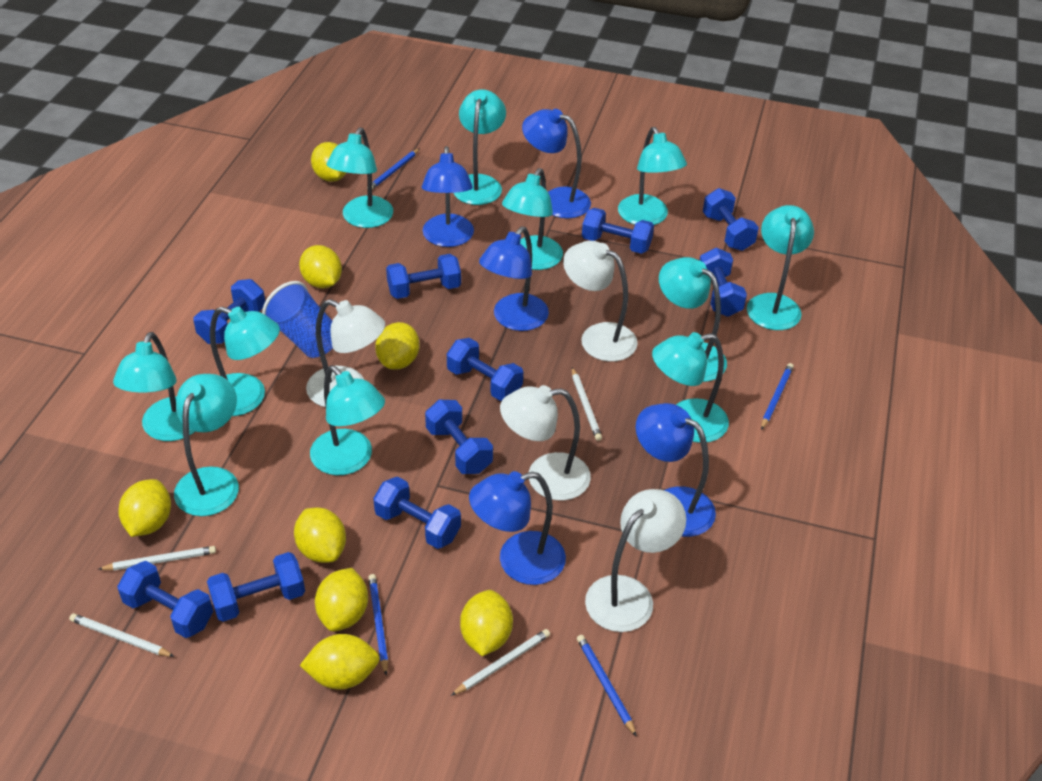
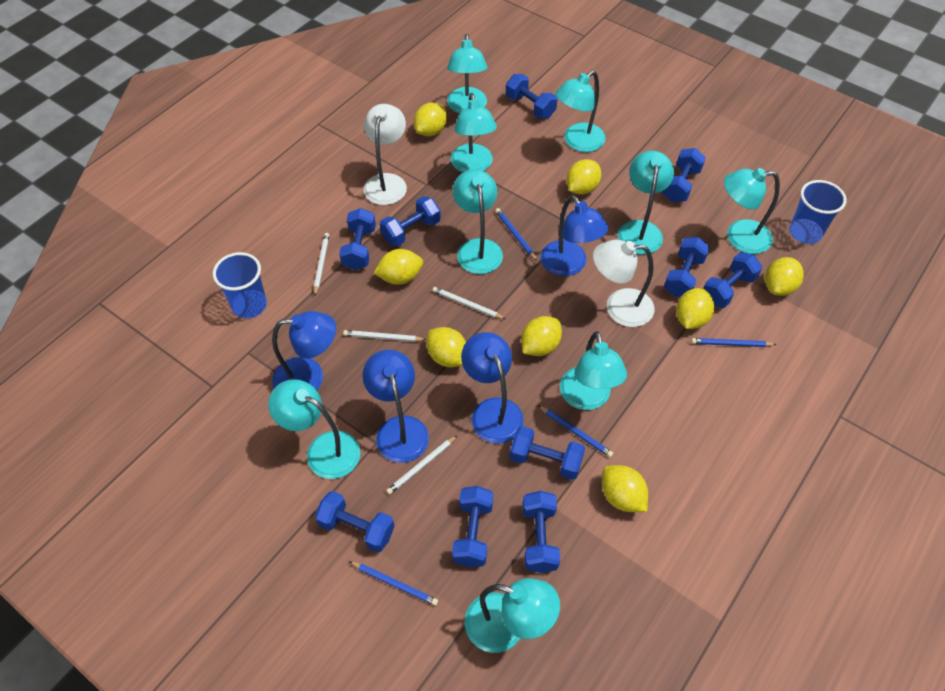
blue cup: 1 -> 2
blue lamp: 5 -> 4
turquoise lamp: 11 -> 9
white lamp: 4 -> 2

